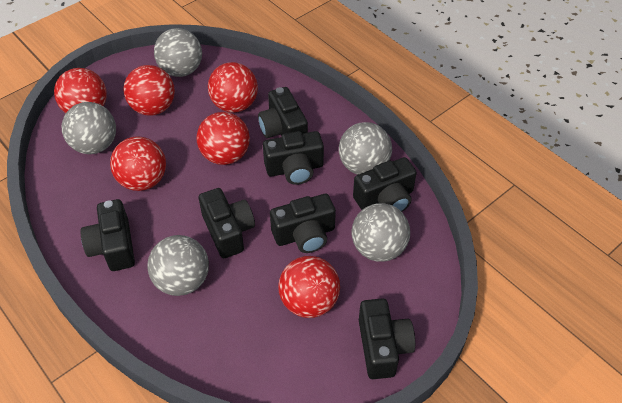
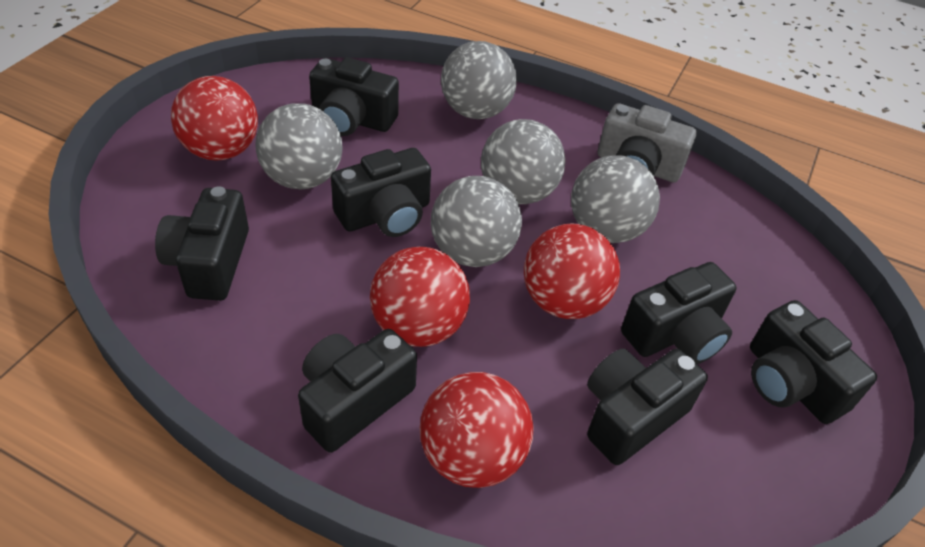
grey camera: 0 -> 1
red ball: 6 -> 4

